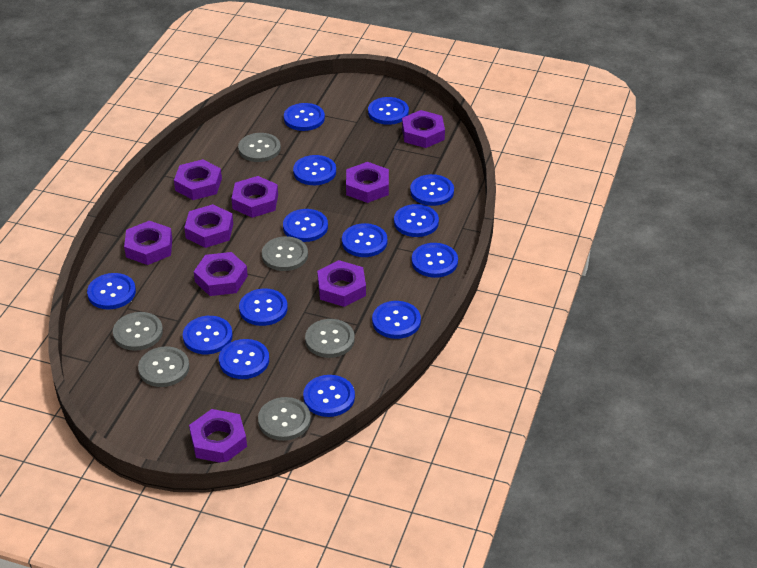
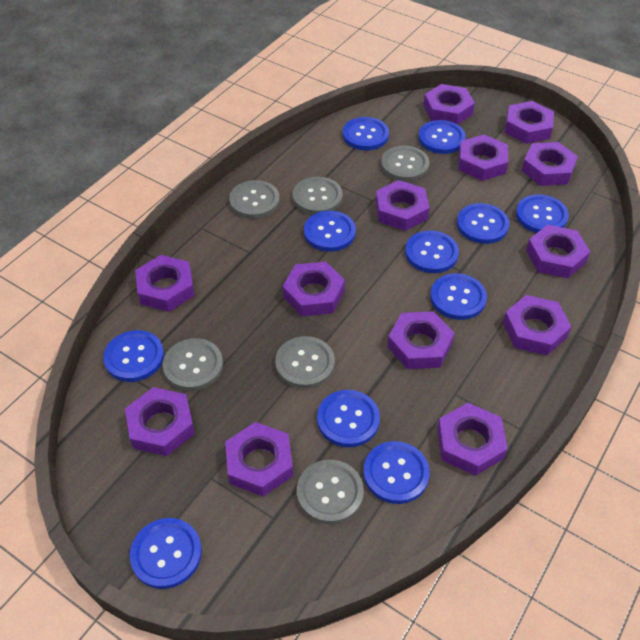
blue button: 14 -> 11
purple nut: 9 -> 13

